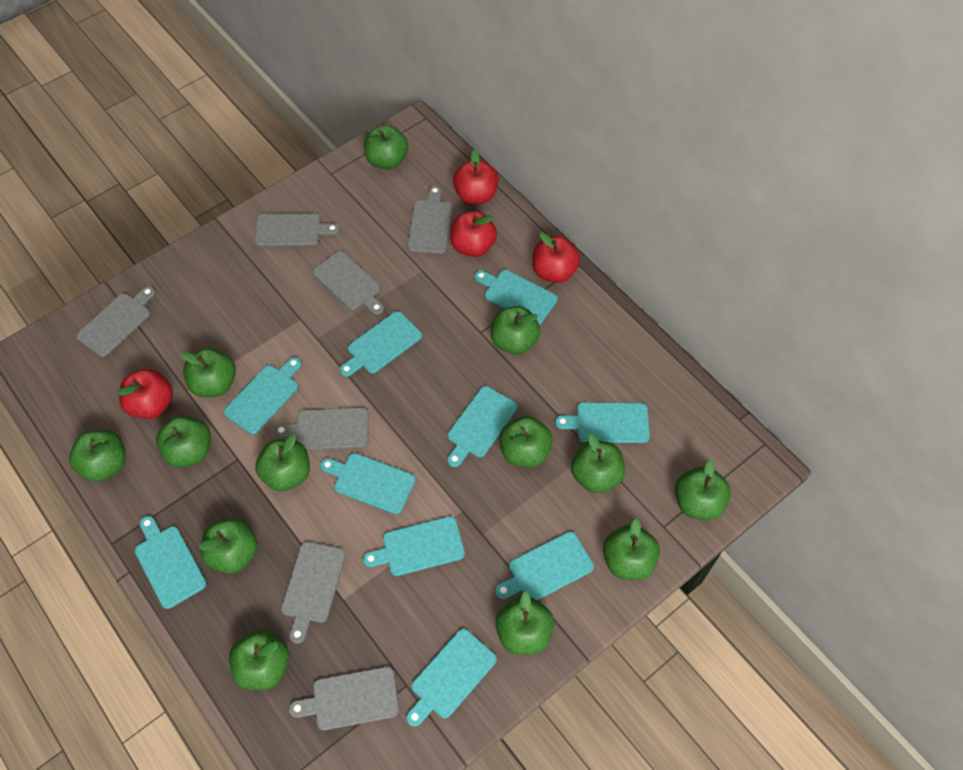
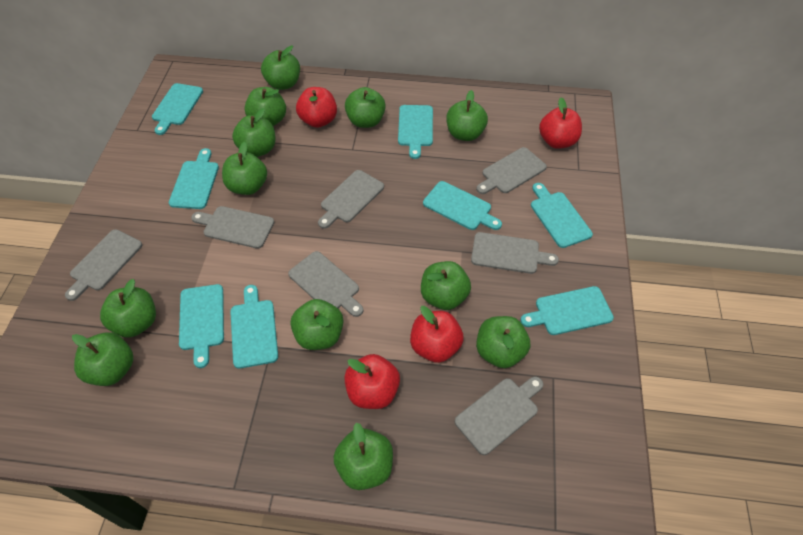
green apple: 13 -> 12
turquoise cutting board: 10 -> 8

